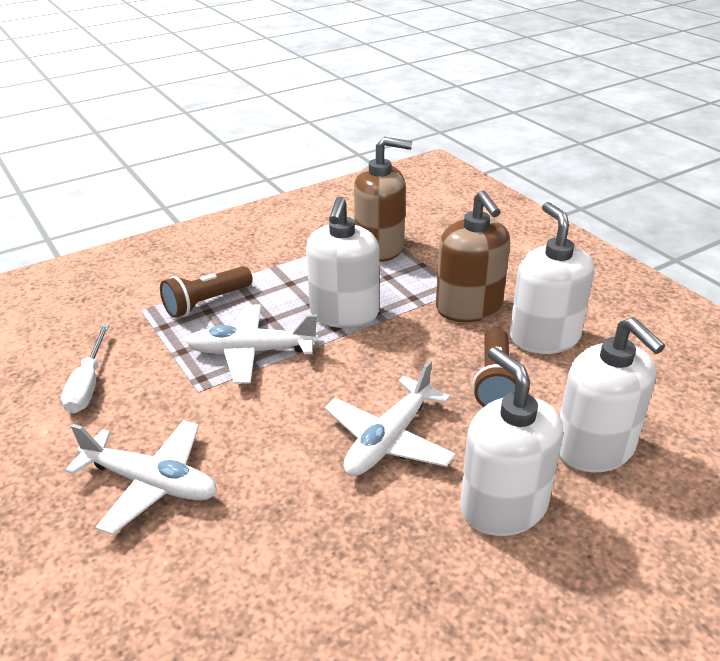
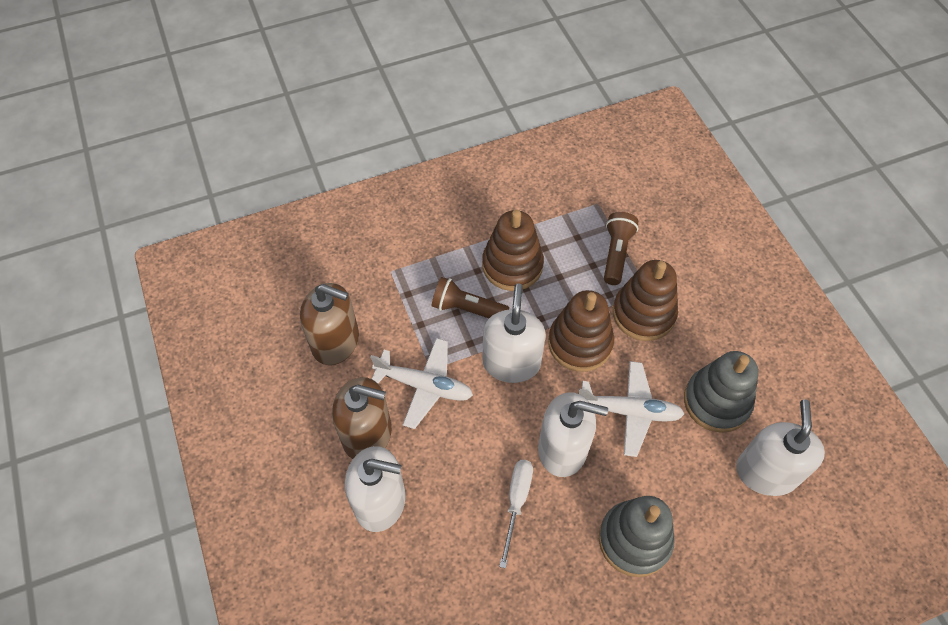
brown stacking toy: 0 -> 3
grey stacking toy: 0 -> 2
white plane: 3 -> 2

